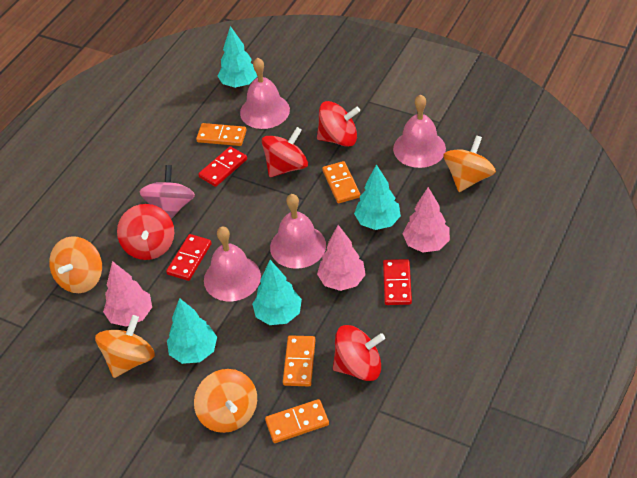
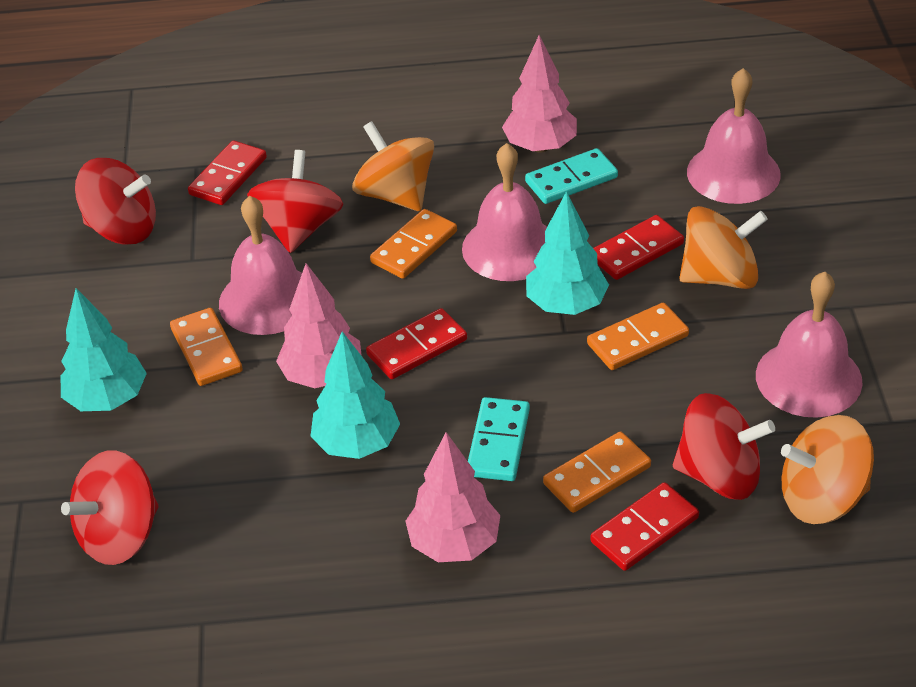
orange spinning top: 4 -> 3
pink spinning top: 1 -> 0
red domino: 3 -> 4
turquoise domino: 0 -> 2
turquoise tree: 4 -> 3

